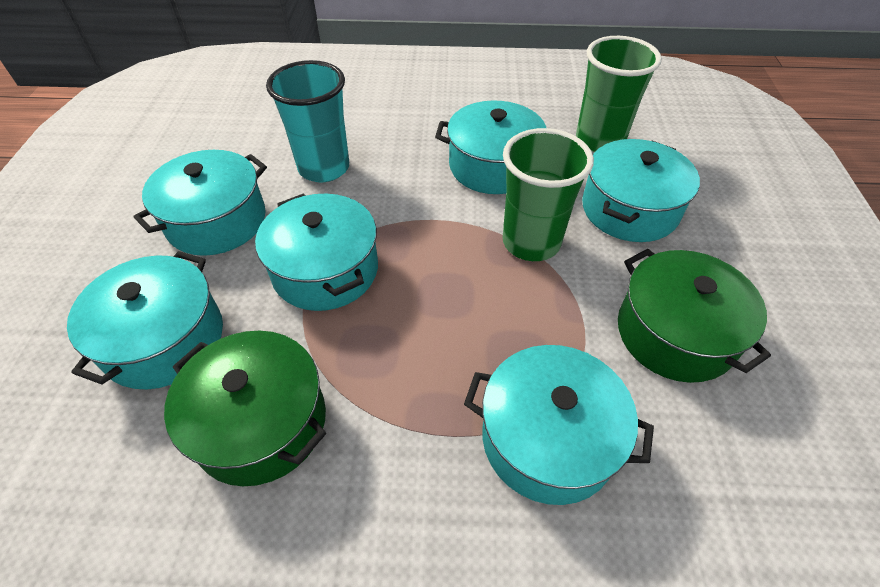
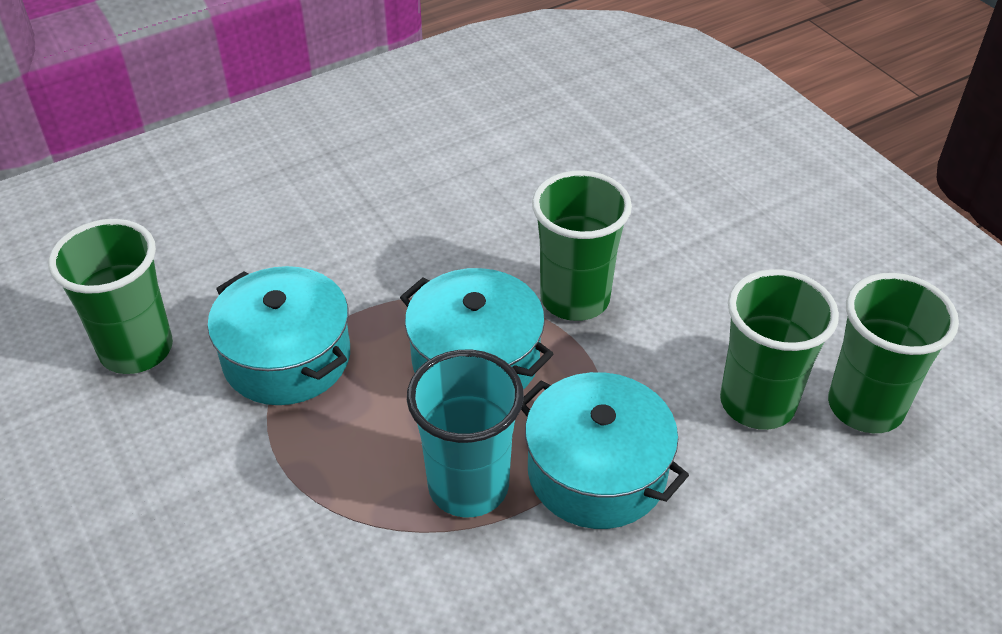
green cup: 2 -> 4
green pot: 2 -> 0
turquoise pot: 6 -> 3

